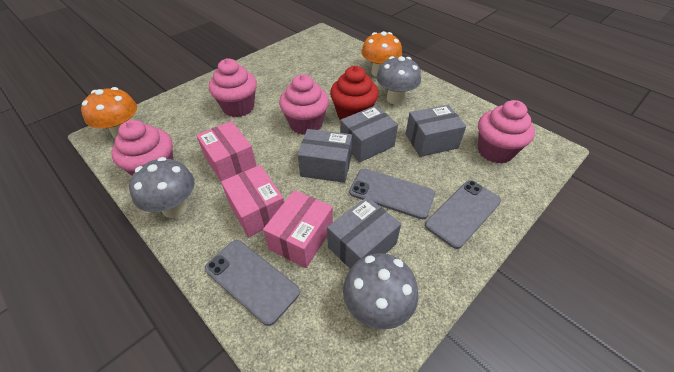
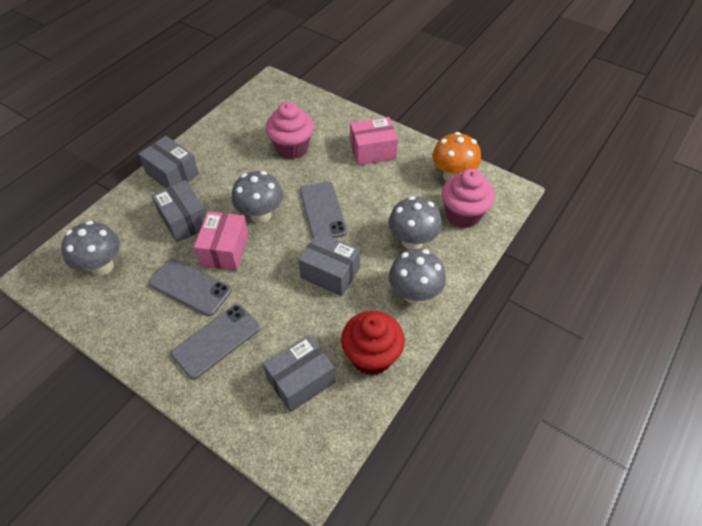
grey mushroom: 3 -> 4
orange mushroom: 2 -> 1
pink box: 3 -> 2
pink cupcake: 4 -> 2

